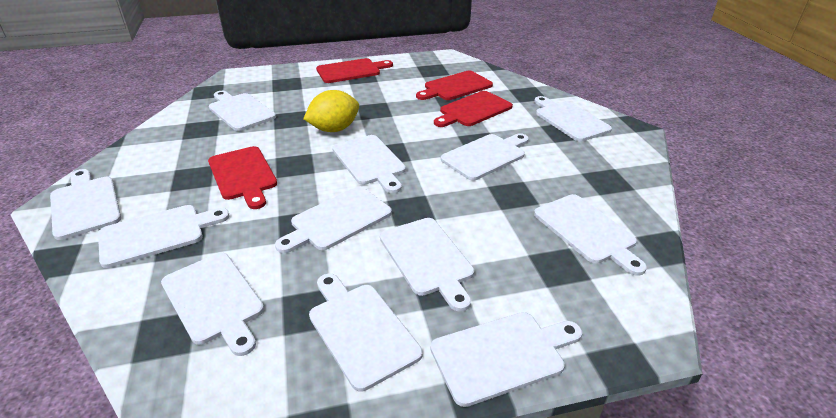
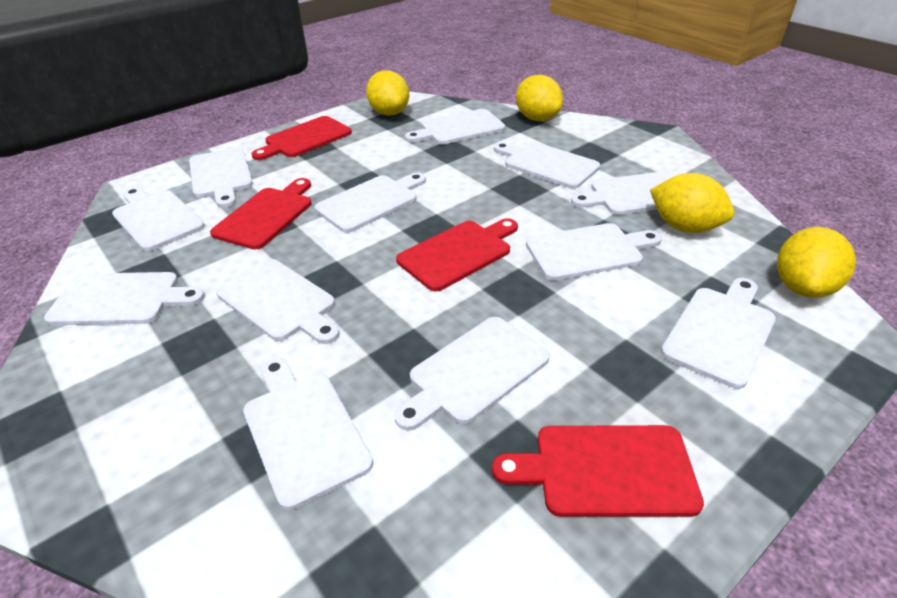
yellow lemon: 1 -> 4

